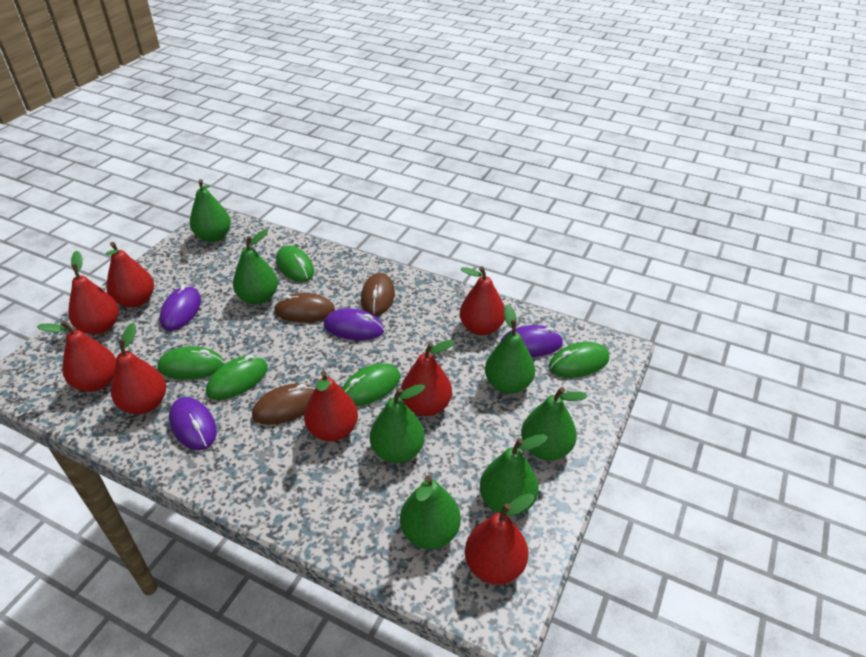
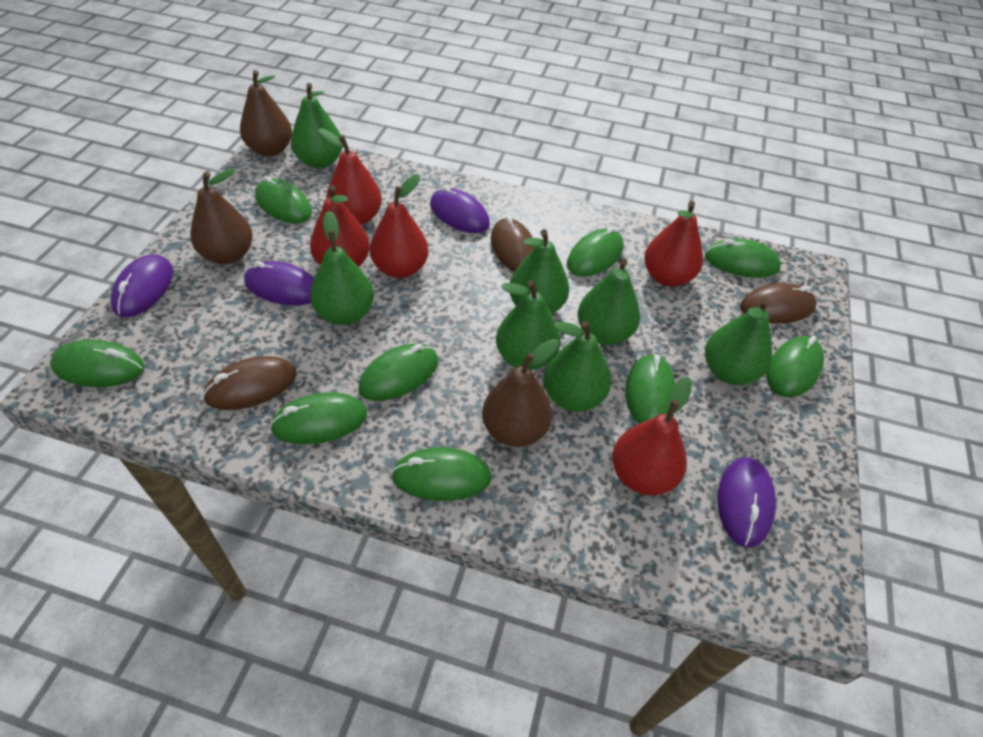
brown pear: 0 -> 3
green mouse: 5 -> 9
red pear: 8 -> 5

